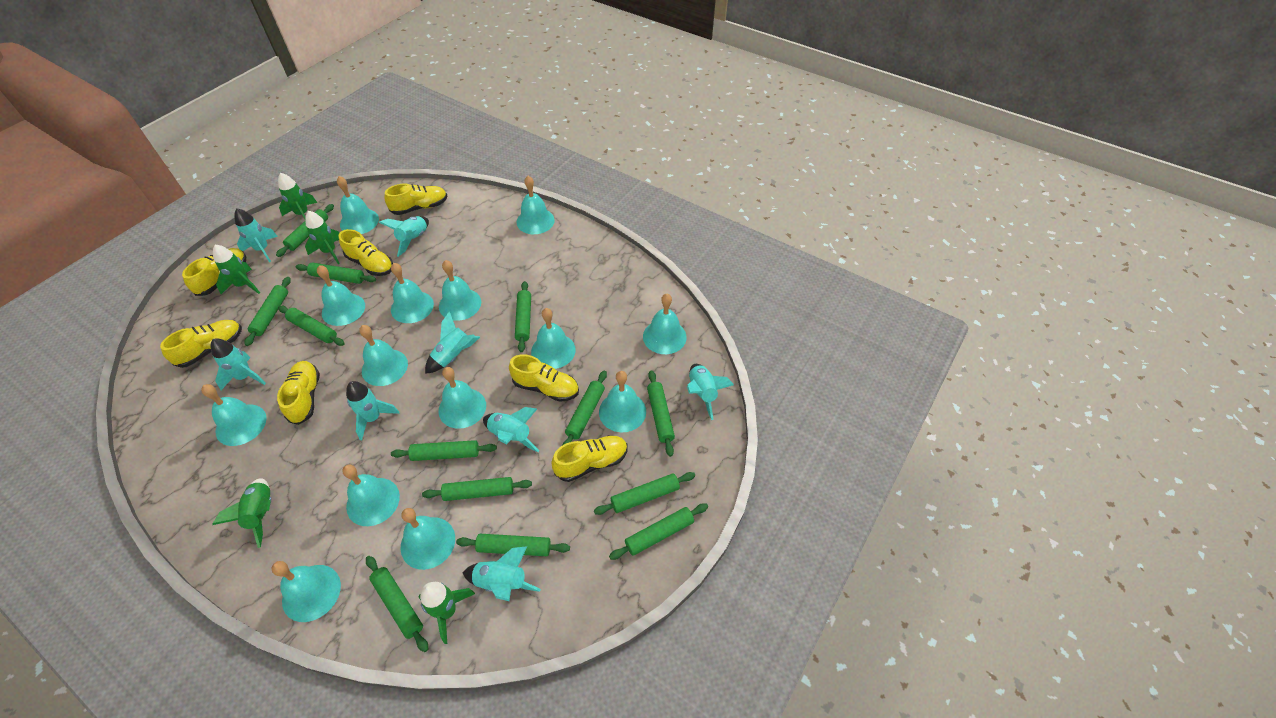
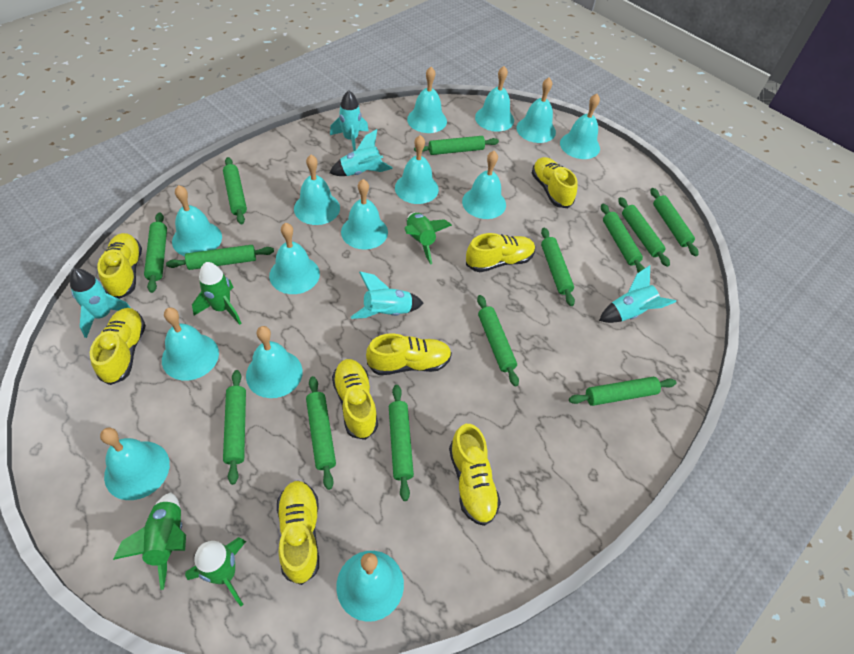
green rocket: 5 -> 4
turquoise rocket: 8 -> 5
yellow shoe: 7 -> 8

